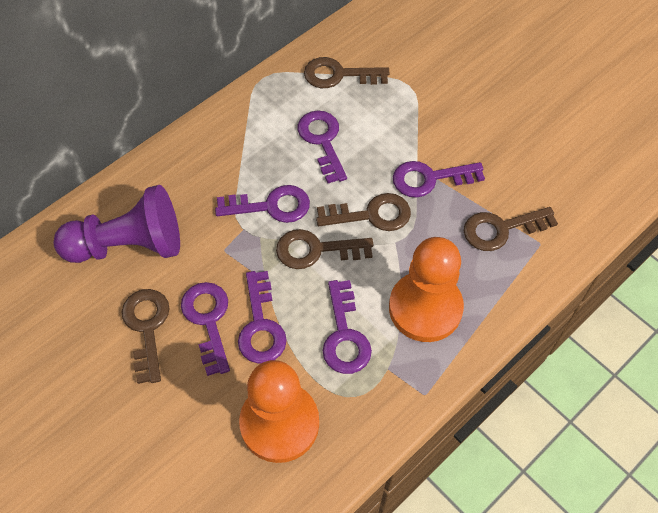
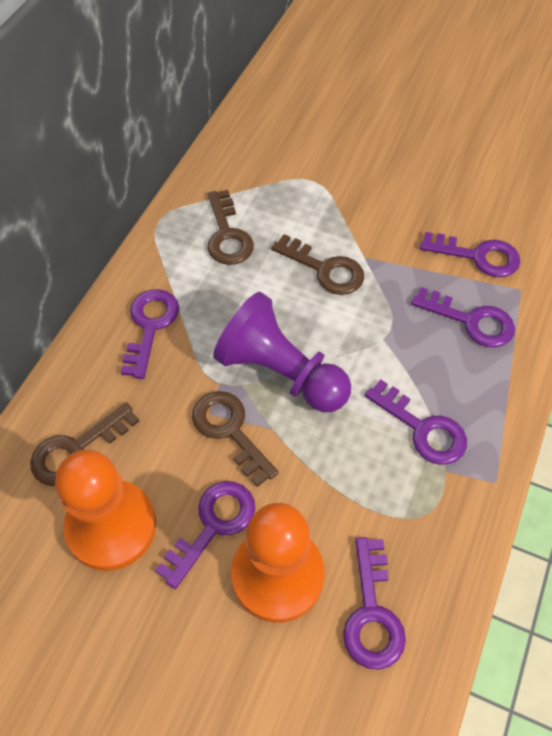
brown key: 5 -> 4

